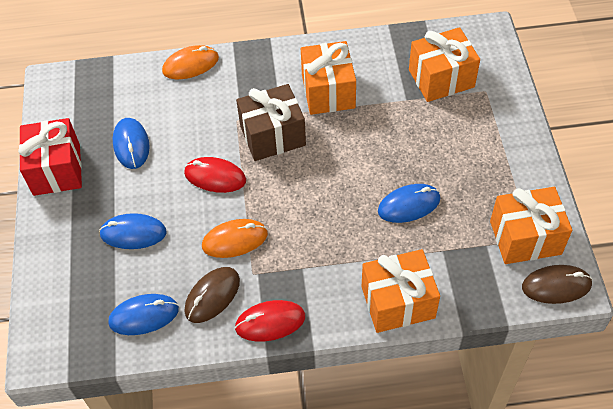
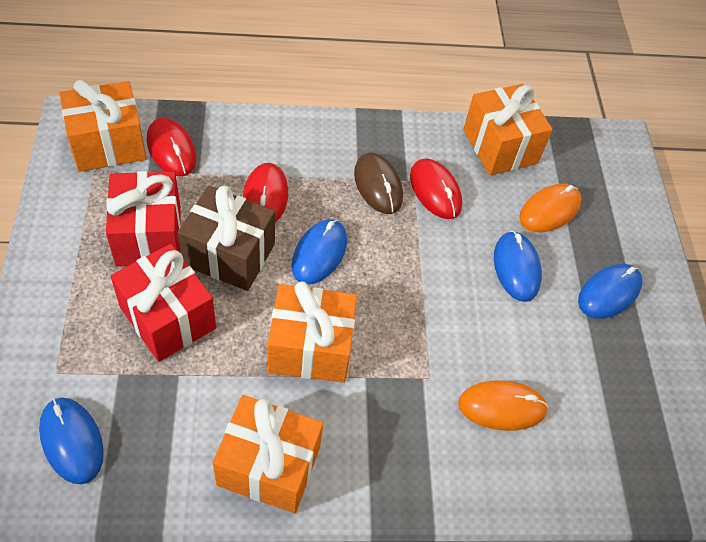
brown mouse: 2 -> 1
red gift: 1 -> 2
red mouse: 2 -> 3

